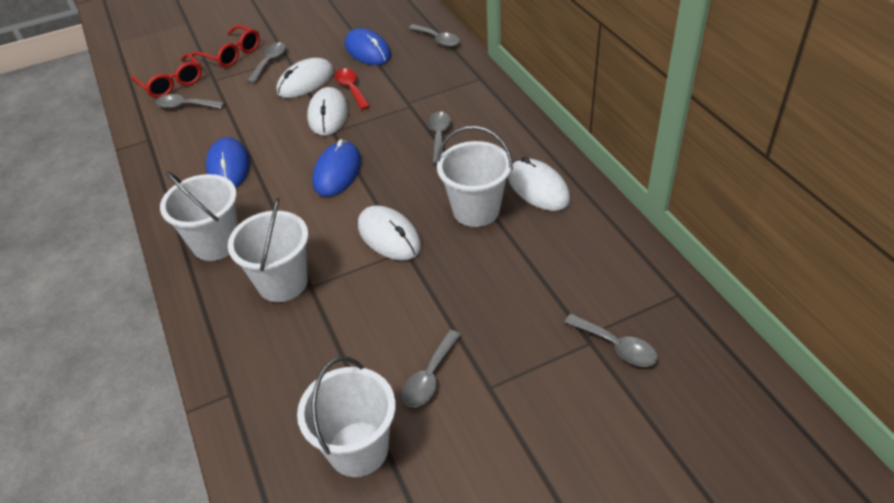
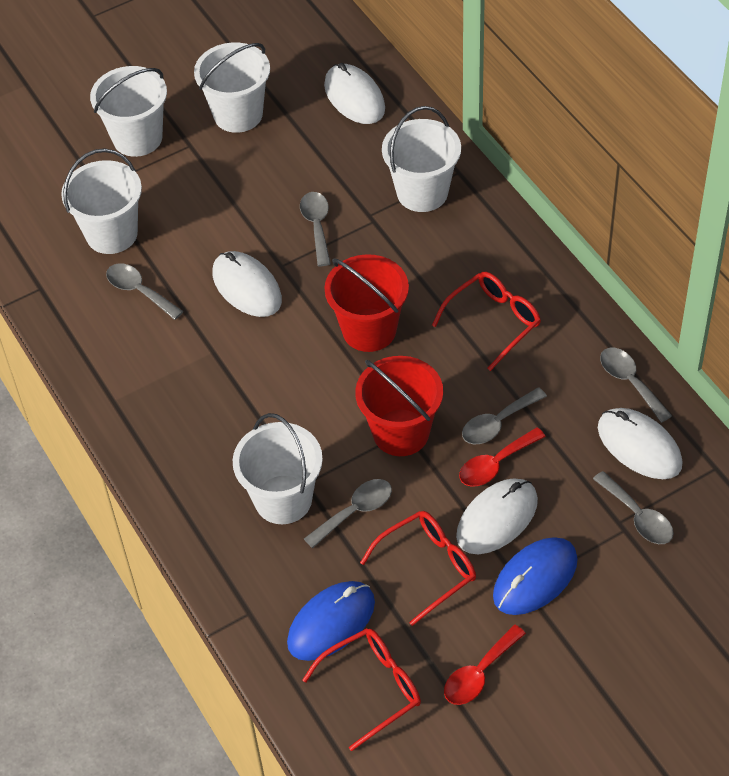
blue mouse: 3 -> 2
red bucket: 0 -> 2
red glasses: 2 -> 3
red spoon: 1 -> 2
white bucket: 4 -> 5

